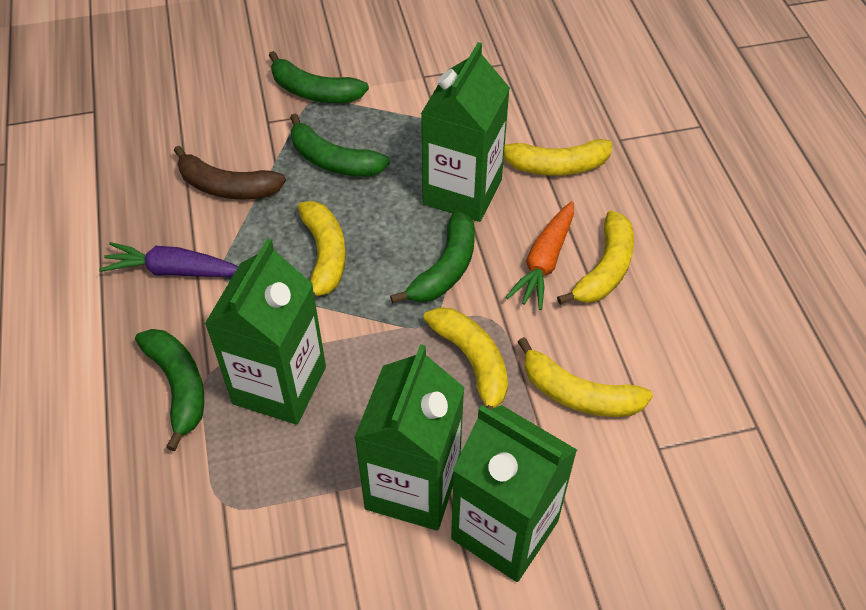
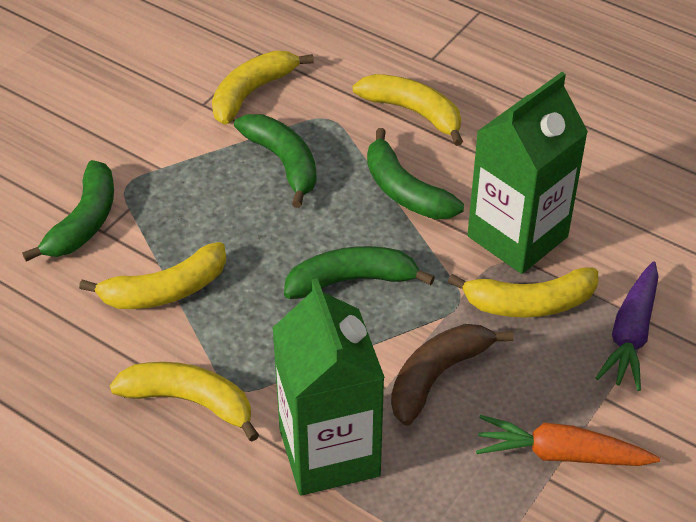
green carton: 4 -> 2

